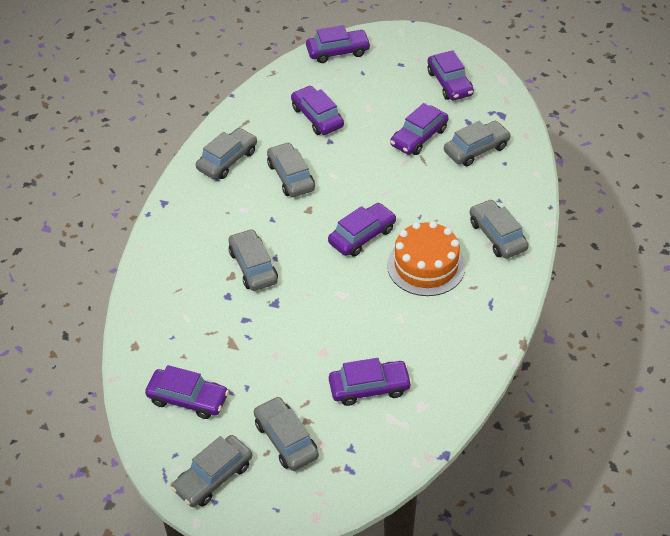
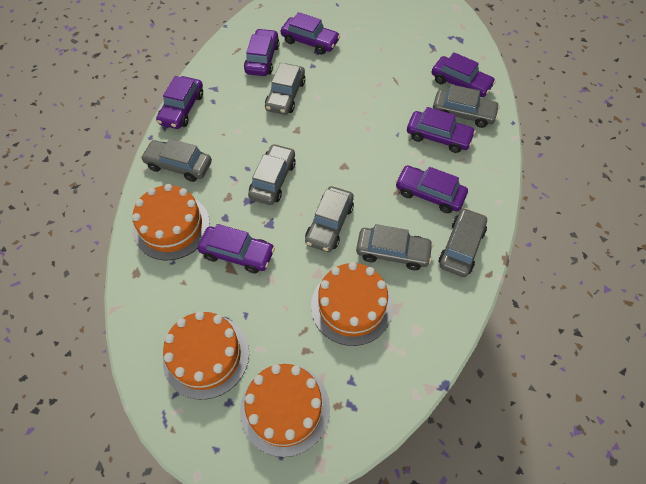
orange cake: 1 -> 4

